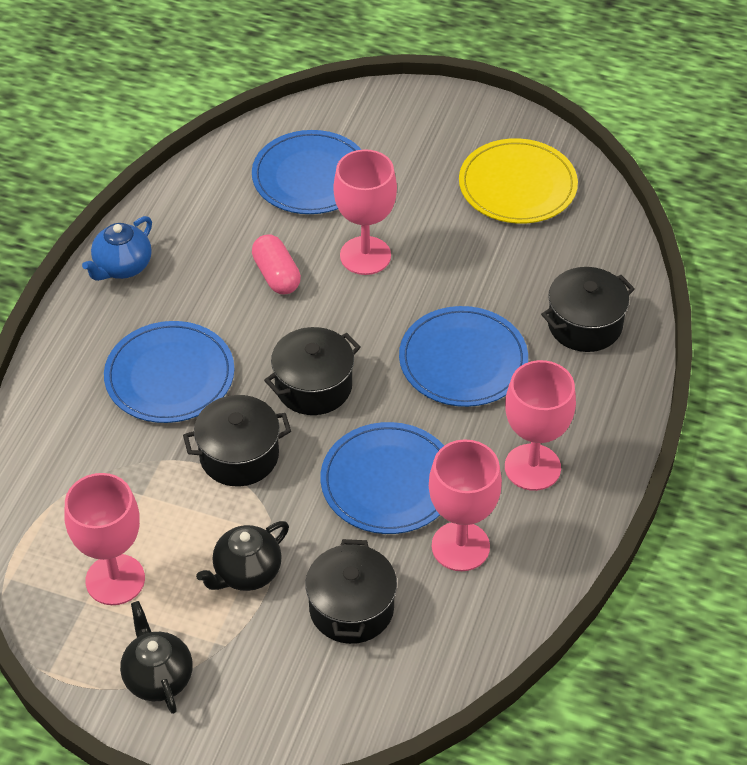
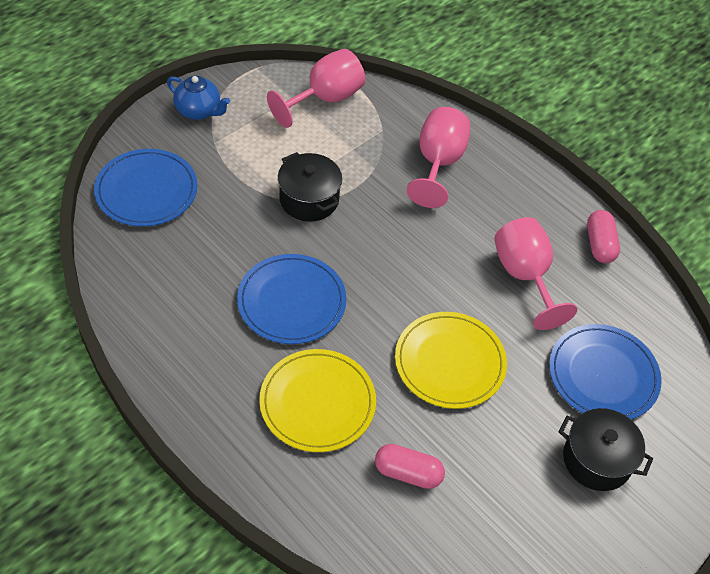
black pot: 4 -> 2
black teapot: 2 -> 0
blue plate: 4 -> 3
pink capsule: 1 -> 2
pink goblet: 4 -> 3
yellow plate: 1 -> 2

